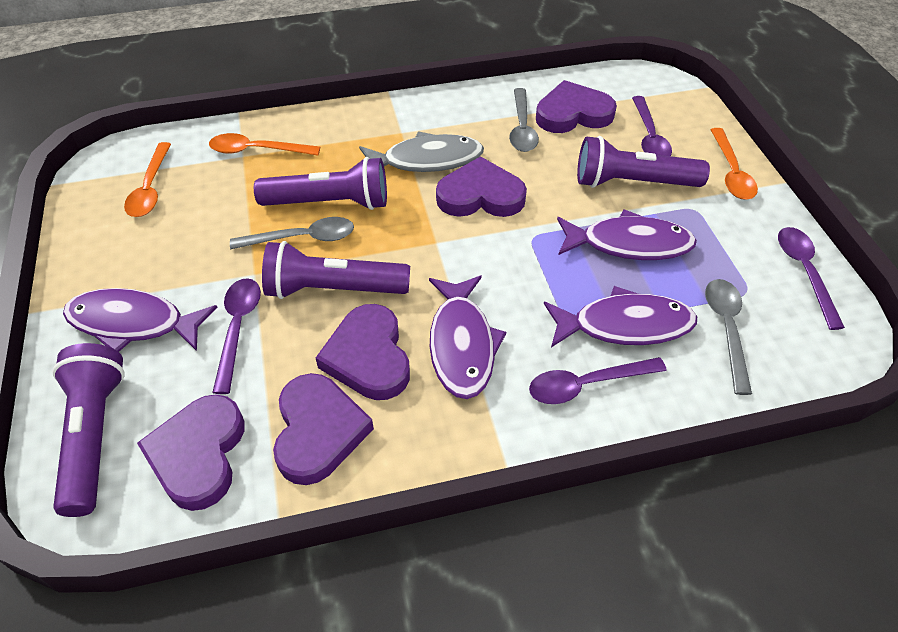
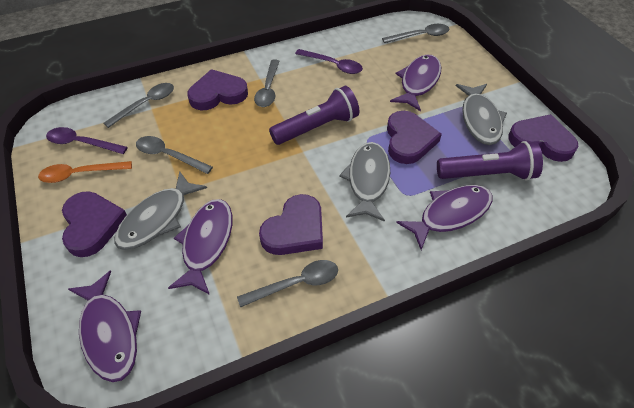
grey fish: 1 -> 3
grey spoon: 3 -> 5
orange spoon: 3 -> 1
purple flashlight: 4 -> 2
purple spoon: 4 -> 2

